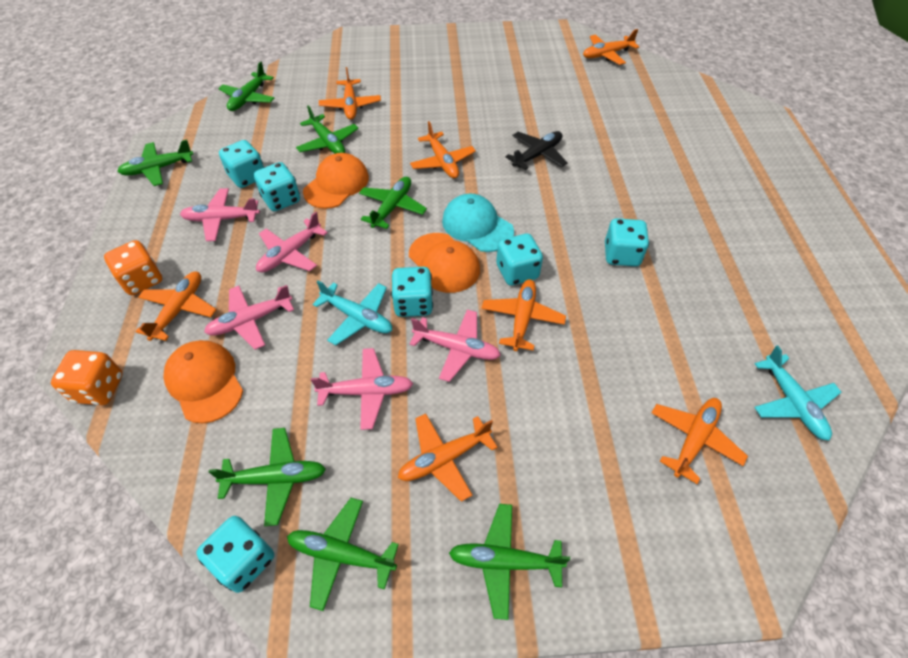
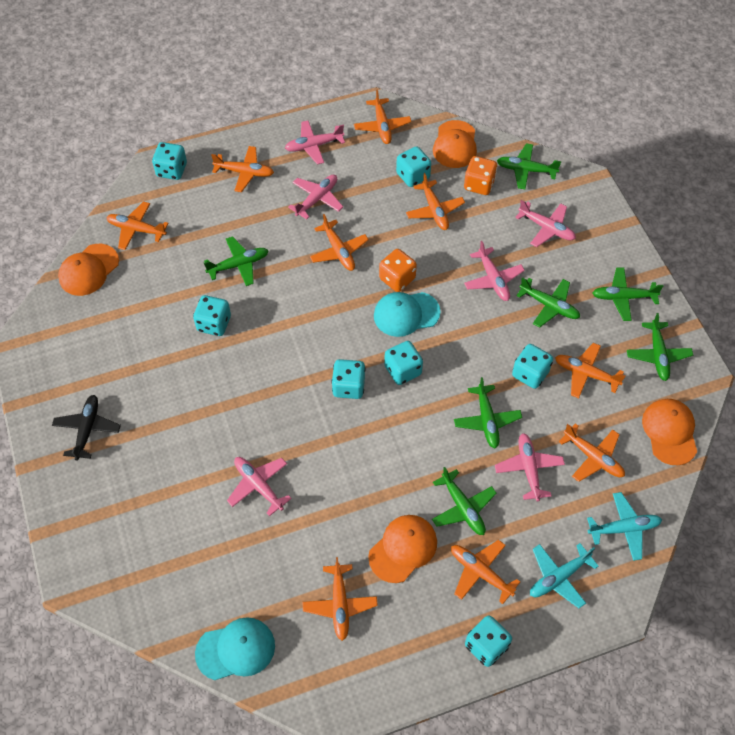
orange cap: 3 -> 4
orange plane: 7 -> 9
pink plane: 5 -> 6
turquoise cap: 1 -> 2
turquoise dice: 6 -> 7

